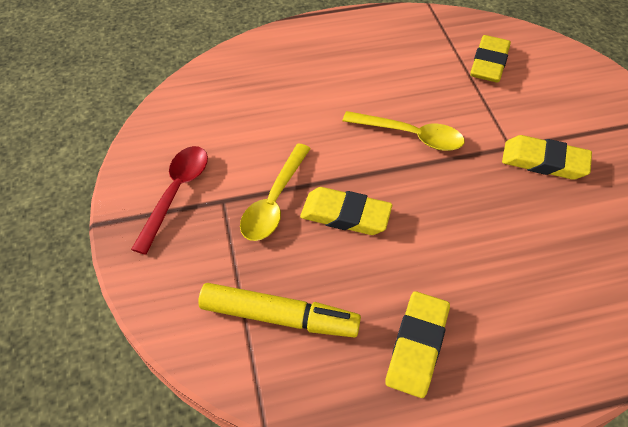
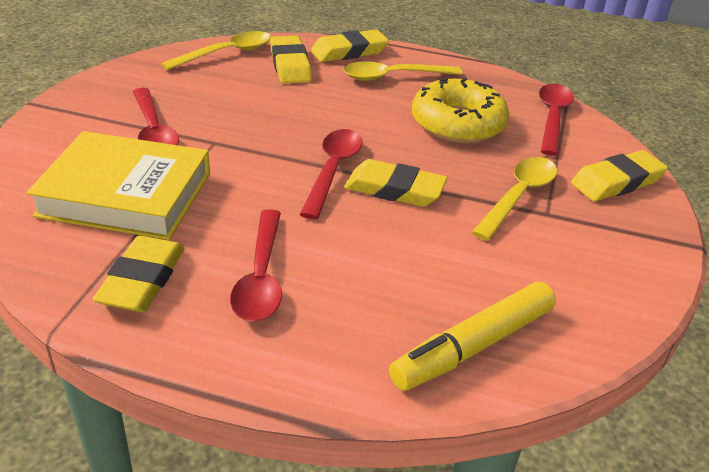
red spoon: 1 -> 4
yellow book: 0 -> 1
yellow donut: 0 -> 1
yellow eraser: 4 -> 5
yellow spoon: 2 -> 3

